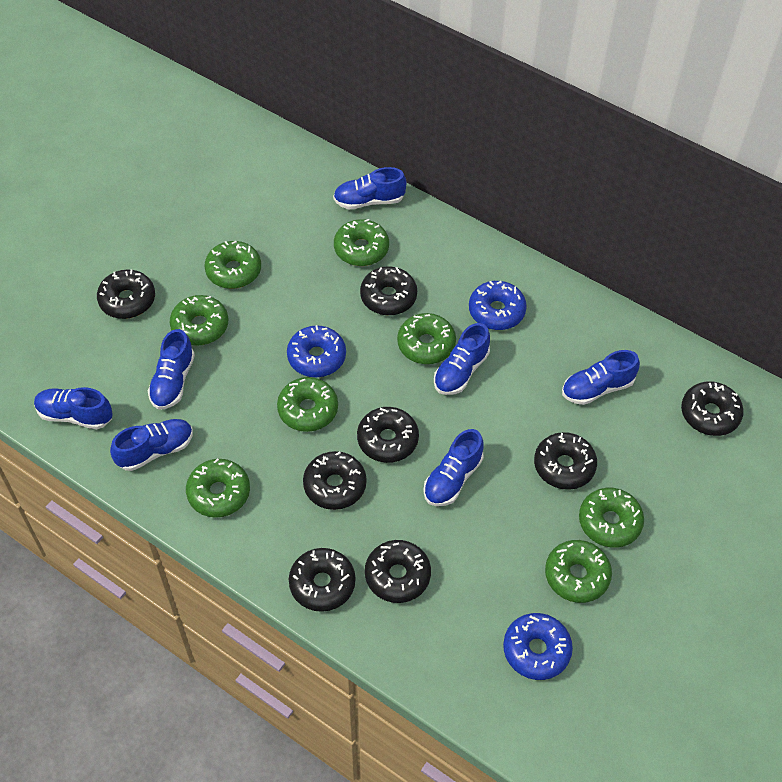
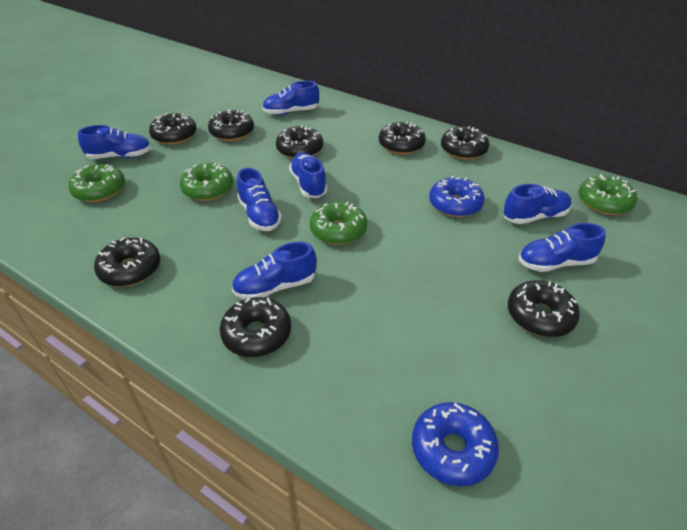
blue donut: 3 -> 2
green donut: 8 -> 4

